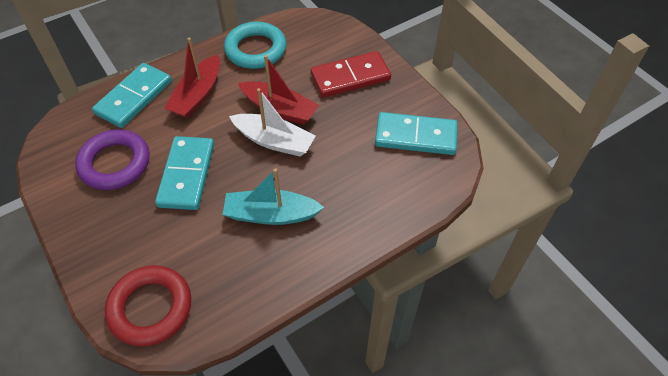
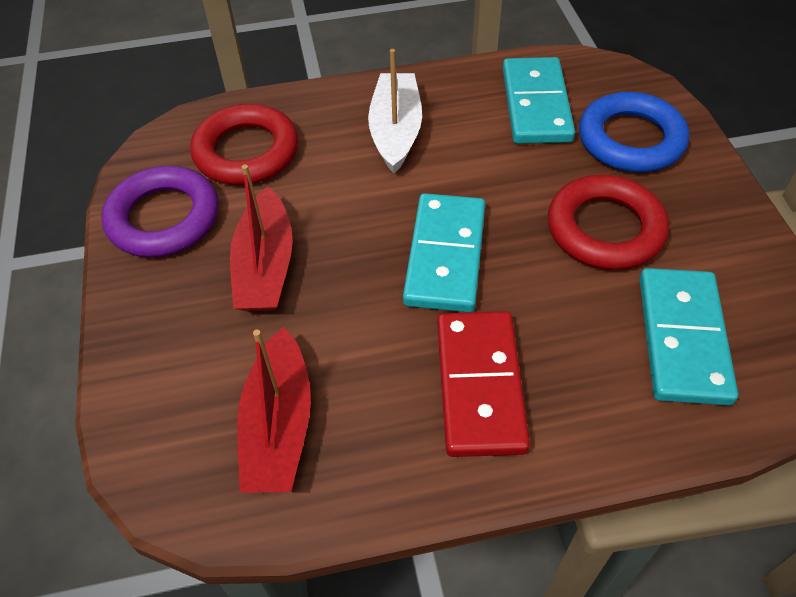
blue ring: 0 -> 1
red ring: 1 -> 2
turquoise boat: 1 -> 0
turquoise ring: 1 -> 0

